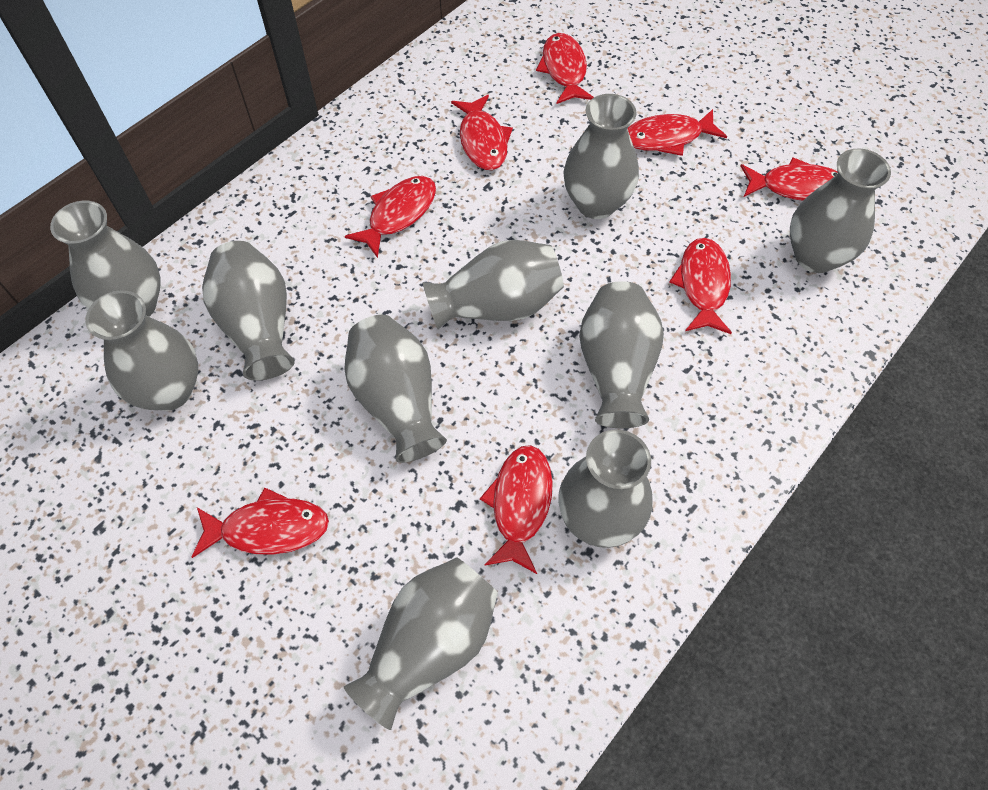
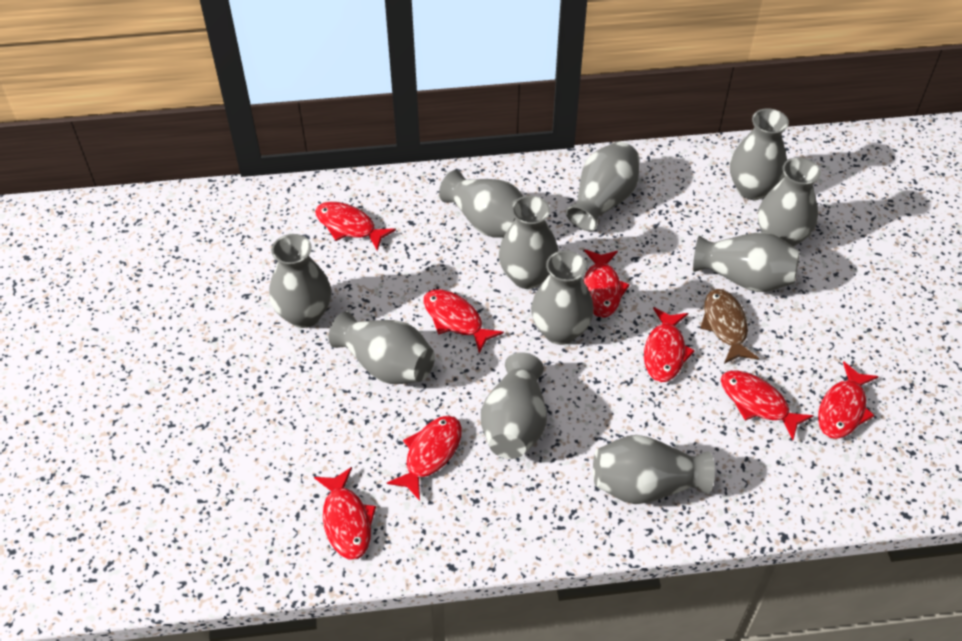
brown fish: 0 -> 1
grey vase: 10 -> 11

